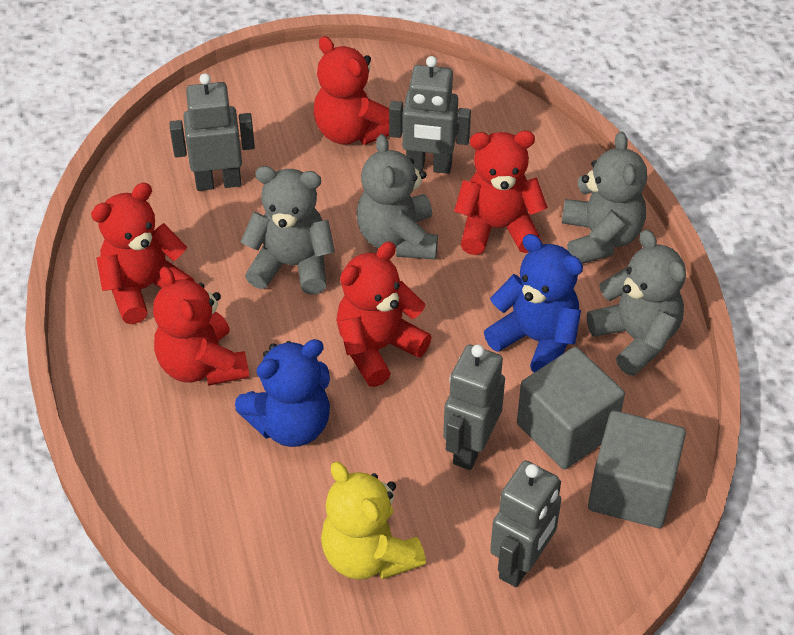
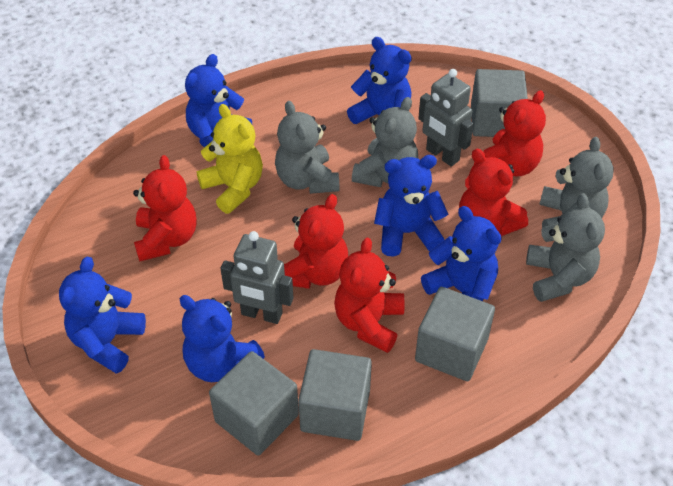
blue teddy bear: 2 -> 6
grey cube: 2 -> 4
grey robot: 4 -> 2

